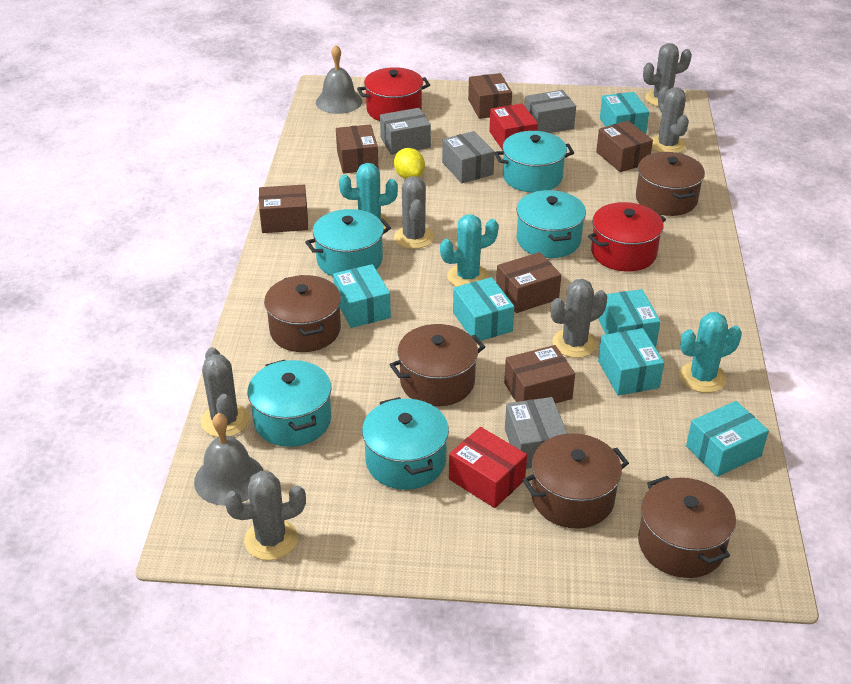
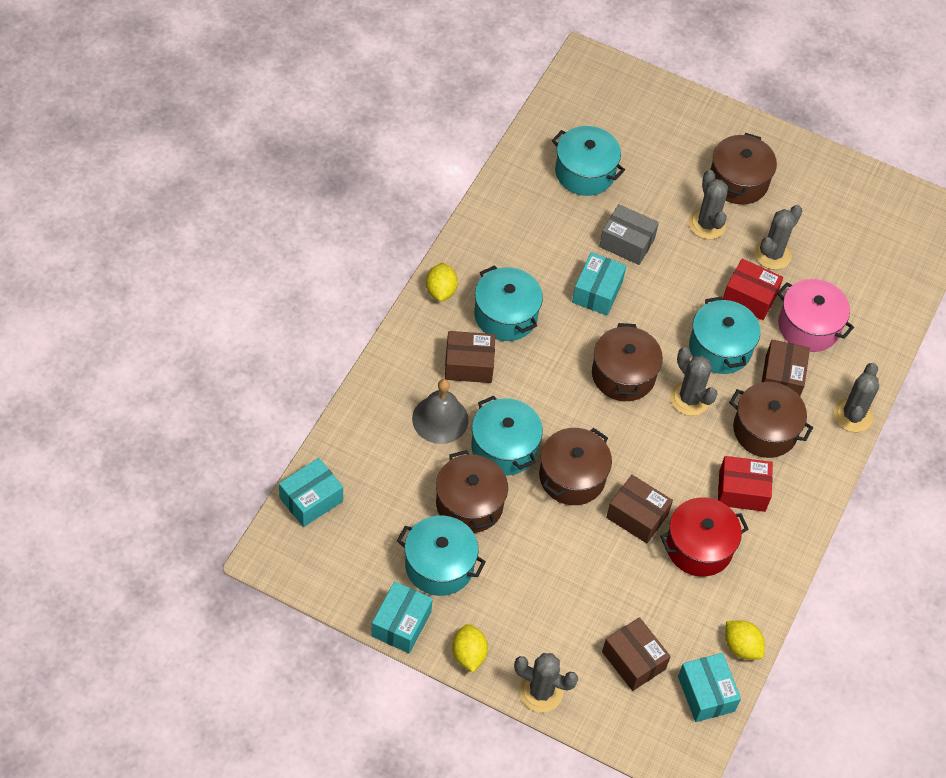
brown box: 6 -> 4
grey bell: 2 -> 1
grey box: 4 -> 1
grey cactus: 6 -> 5
pink pot: 0 -> 1
red pot: 2 -> 1
turquoise box: 6 -> 4
turquoise cactus: 3 -> 0
yellow lemon: 1 -> 3

